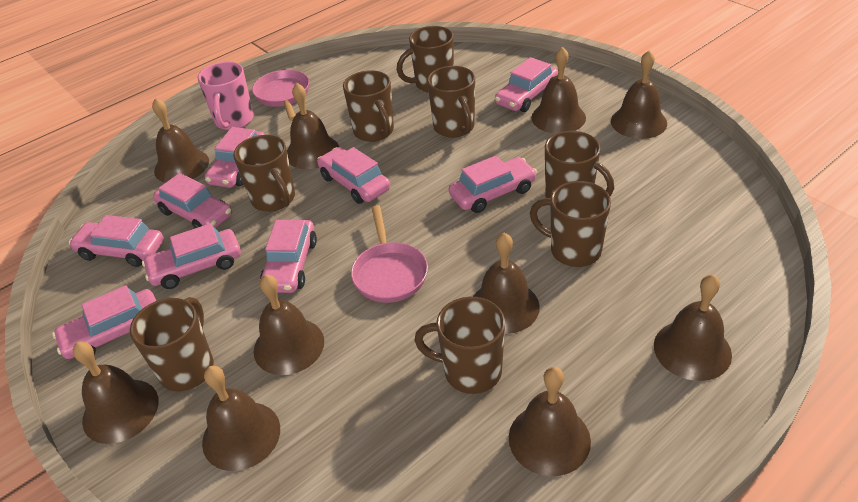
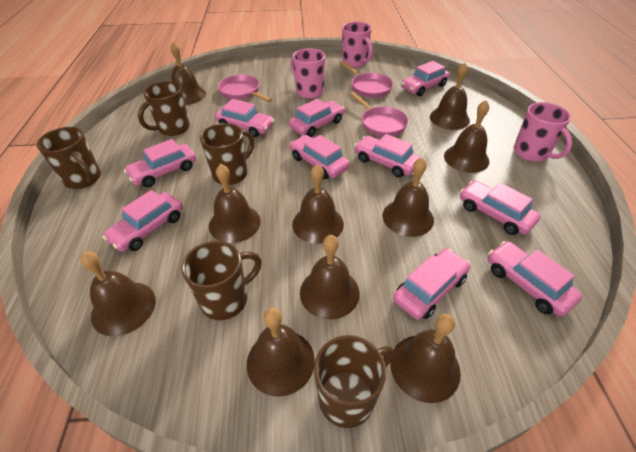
brown mug: 8 -> 5
pink car: 9 -> 10
pink mug: 1 -> 3
pink pan: 2 -> 3

